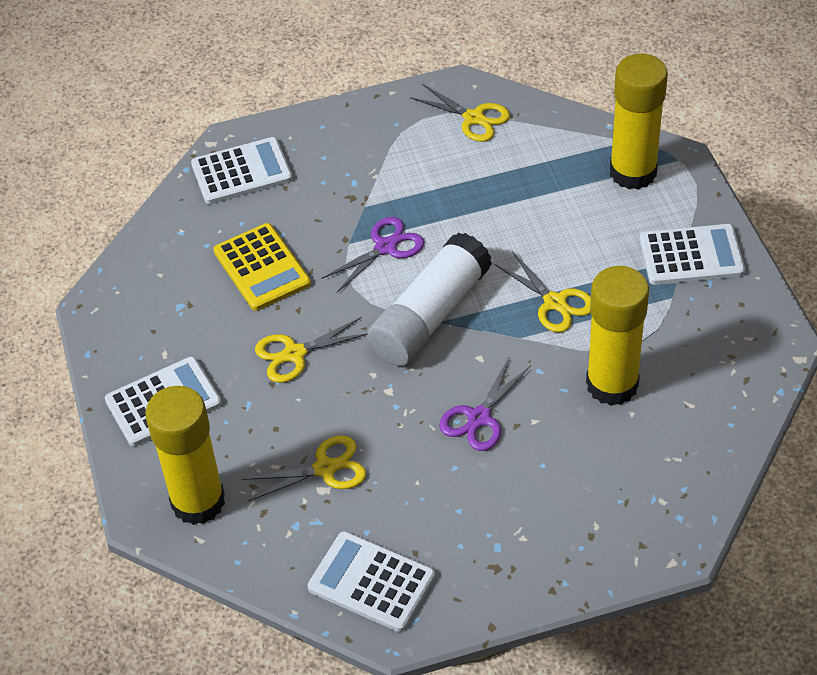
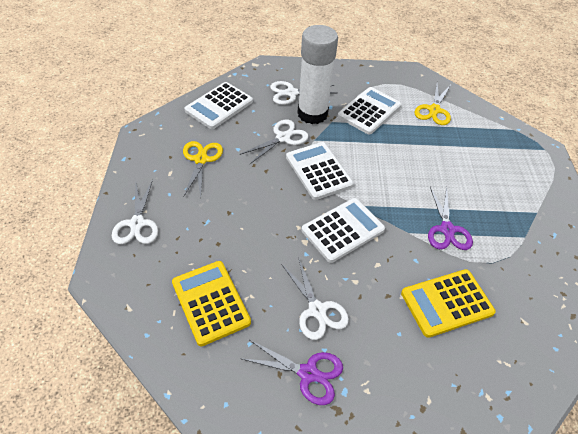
white scissors: 0 -> 4
yellow calculator: 1 -> 2
yellow glue stick: 3 -> 0
yellow scissors: 4 -> 2

